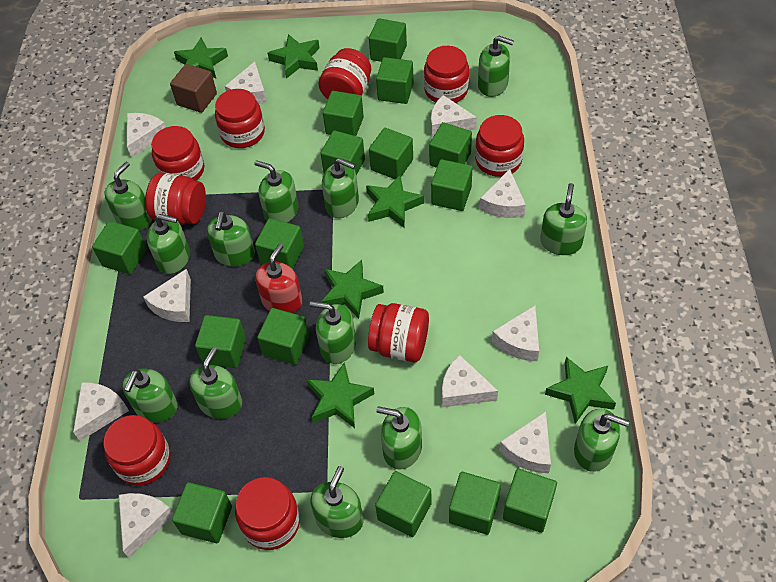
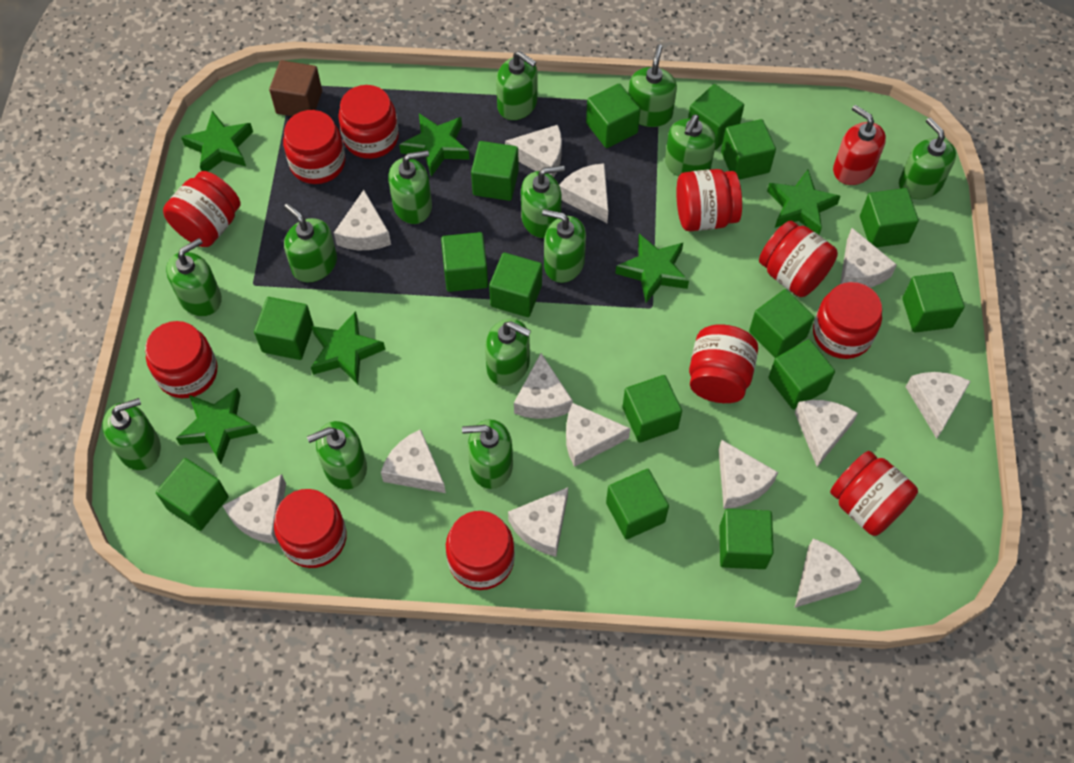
red jar: 9 -> 11
white cheese: 10 -> 13

